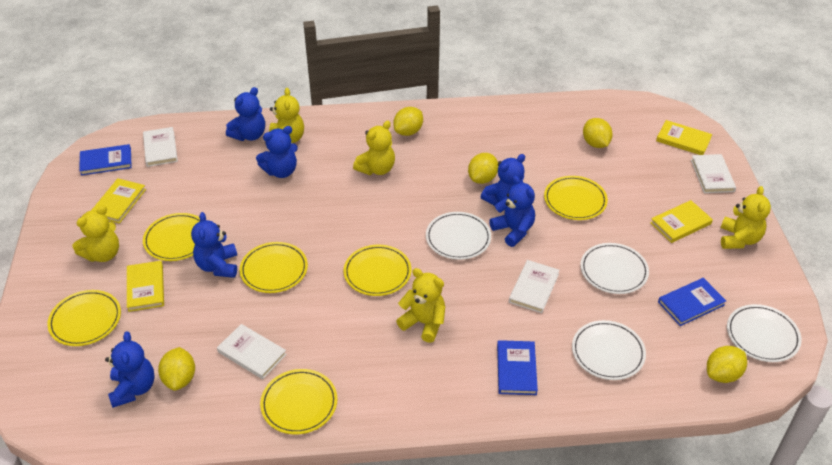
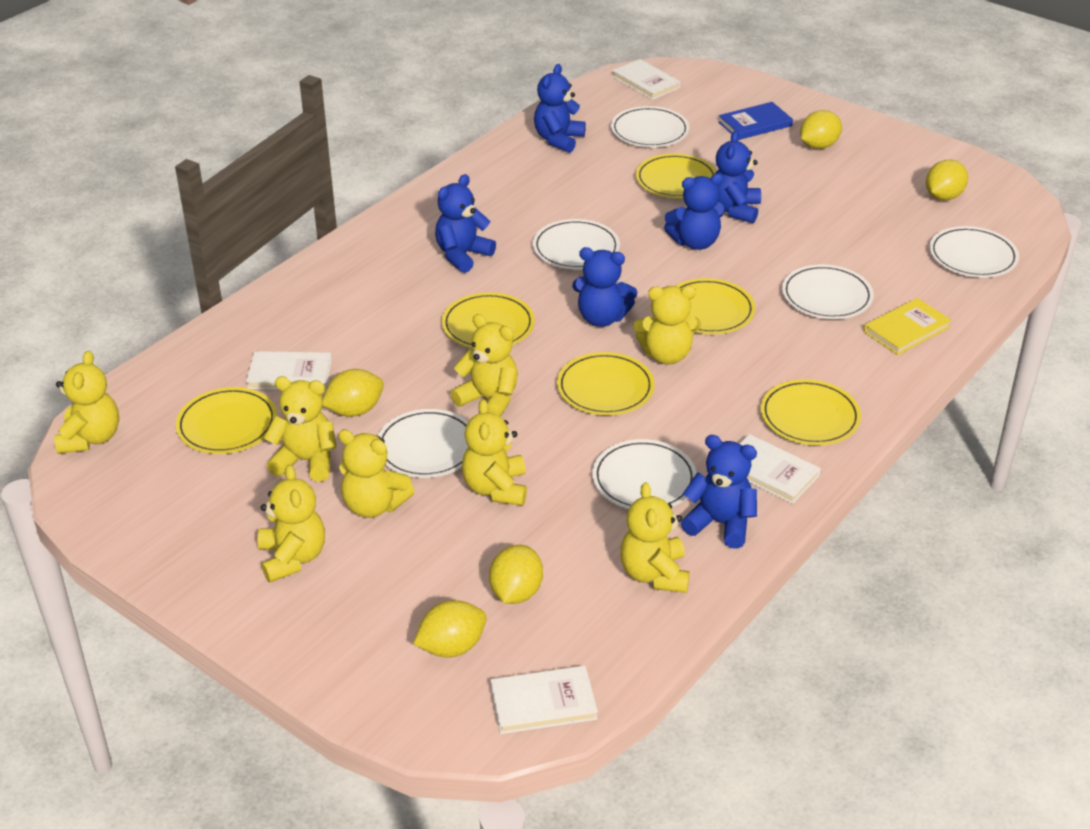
blue book: 3 -> 1
white plate: 4 -> 6
yellow book: 4 -> 1
yellow teddy bear: 5 -> 8

